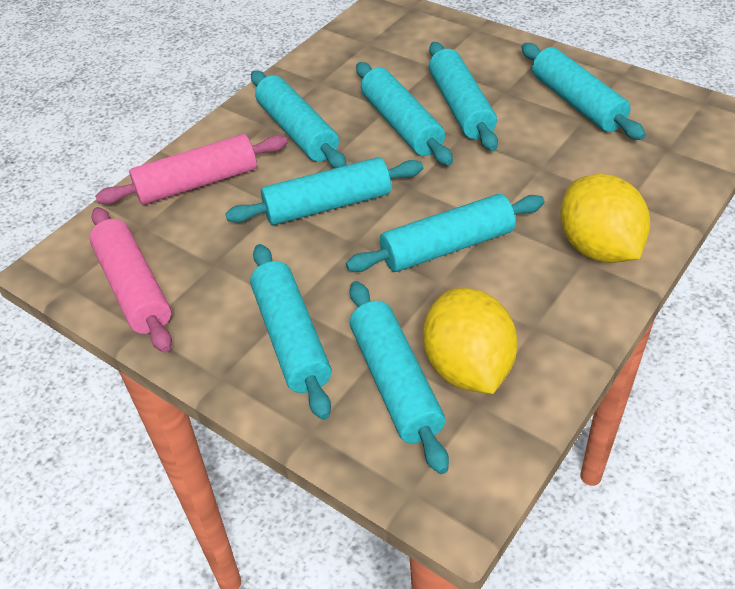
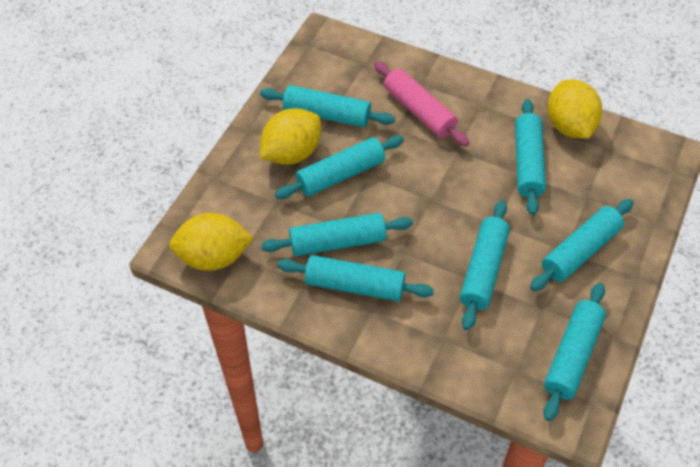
pink rolling pin: 2 -> 1
yellow lemon: 2 -> 3

